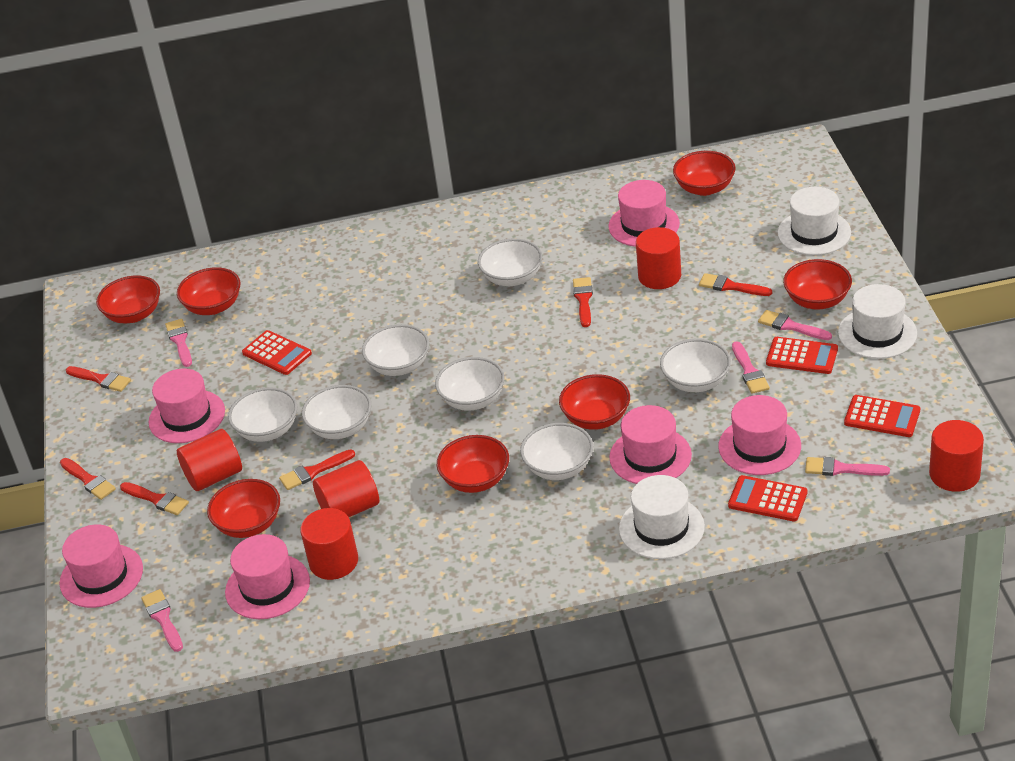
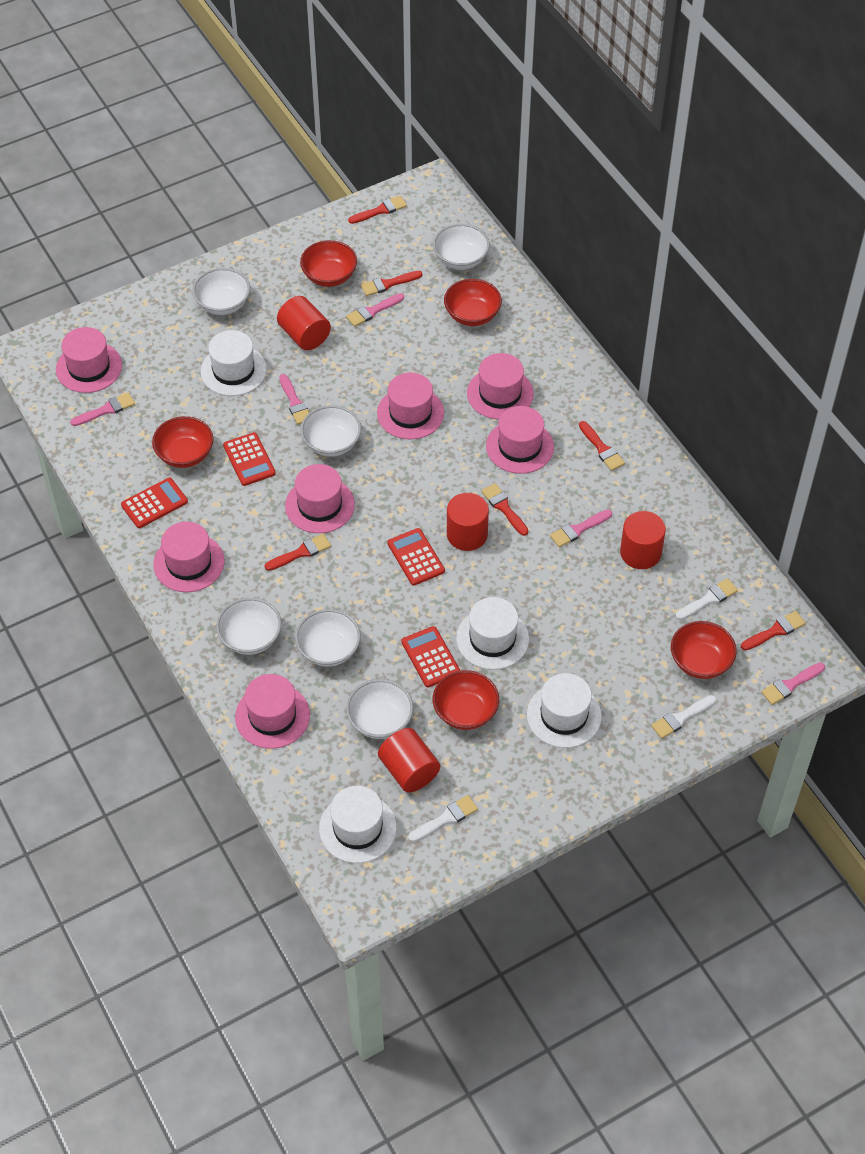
pink hat: 6 -> 7
red bowl: 7 -> 5
red cylinder: 5 -> 4
white bowl: 7 -> 6
white brush: 0 -> 3
white hat: 3 -> 4

